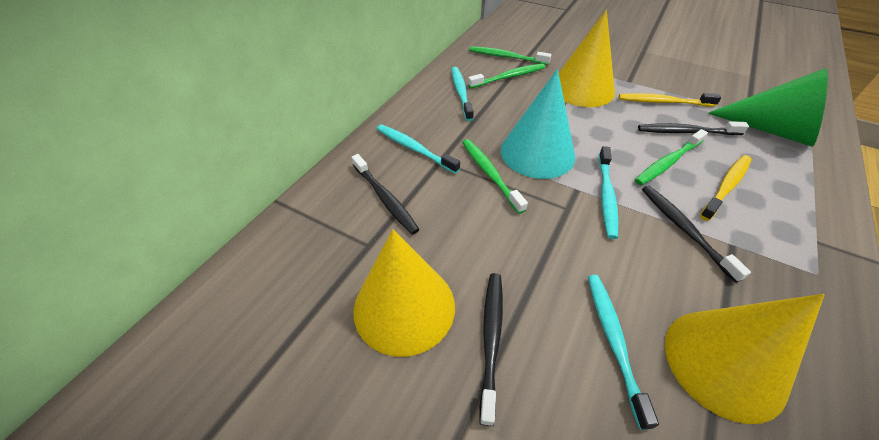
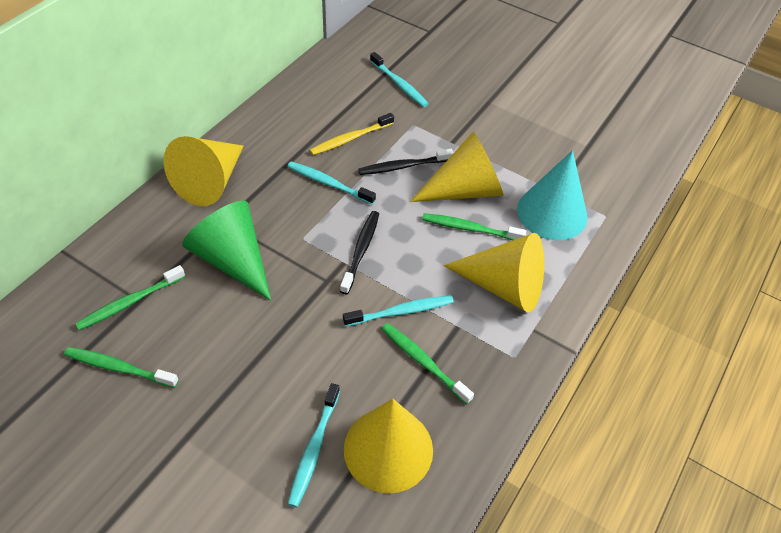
black toothbrush: 4 -> 2
yellow cone: 3 -> 4
yellow toothbrush: 2 -> 1

